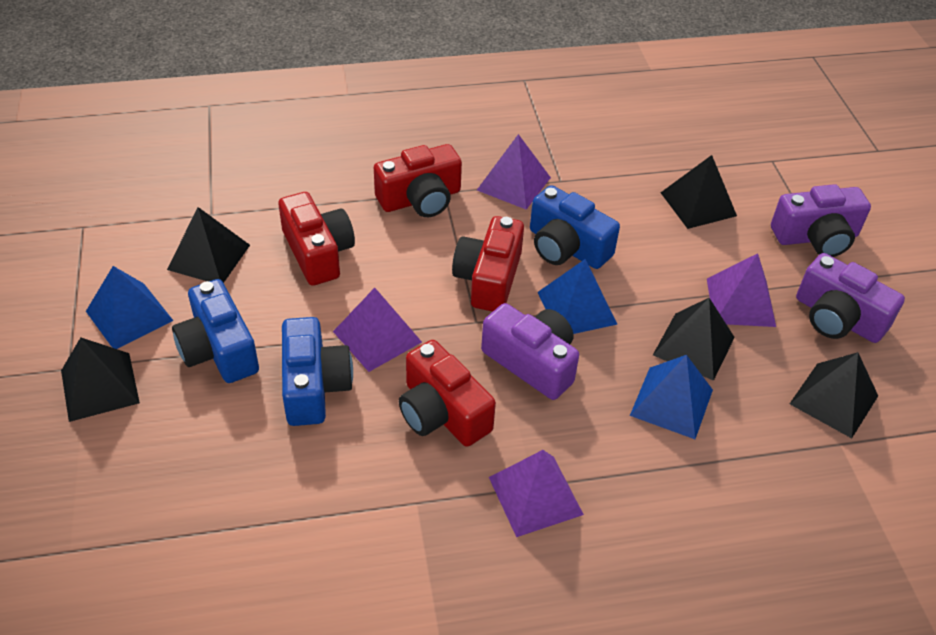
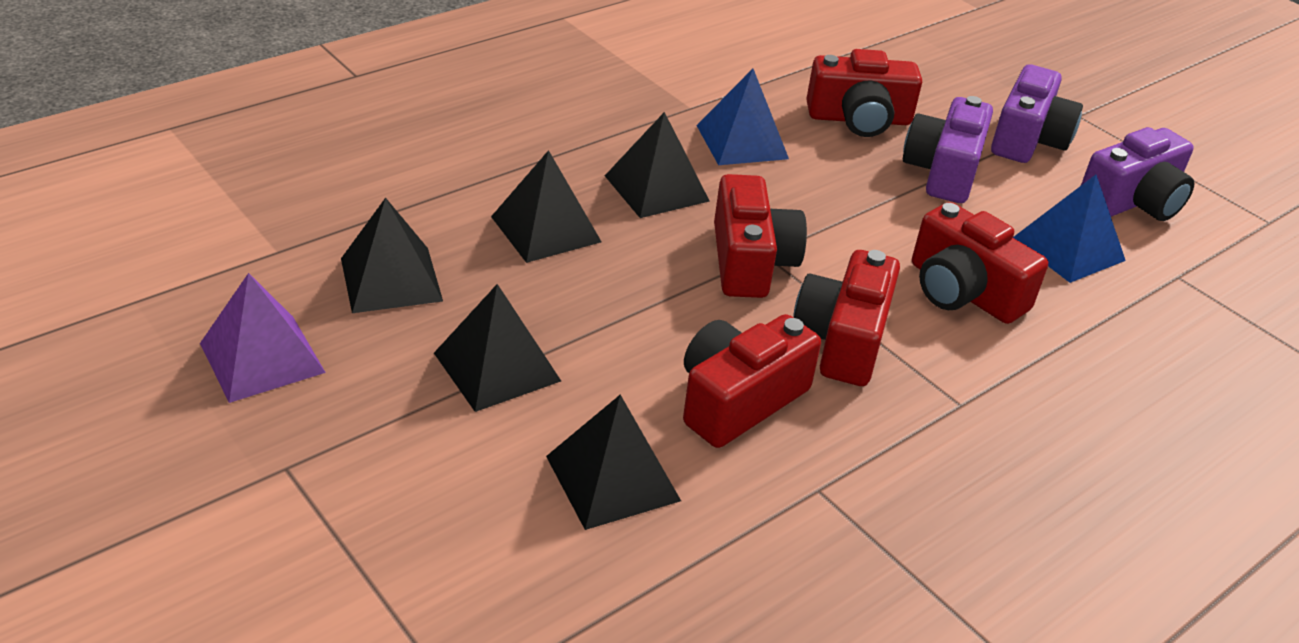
blue camera: 3 -> 0
blue pyramid: 3 -> 2
purple pyramid: 4 -> 1
red camera: 4 -> 5

